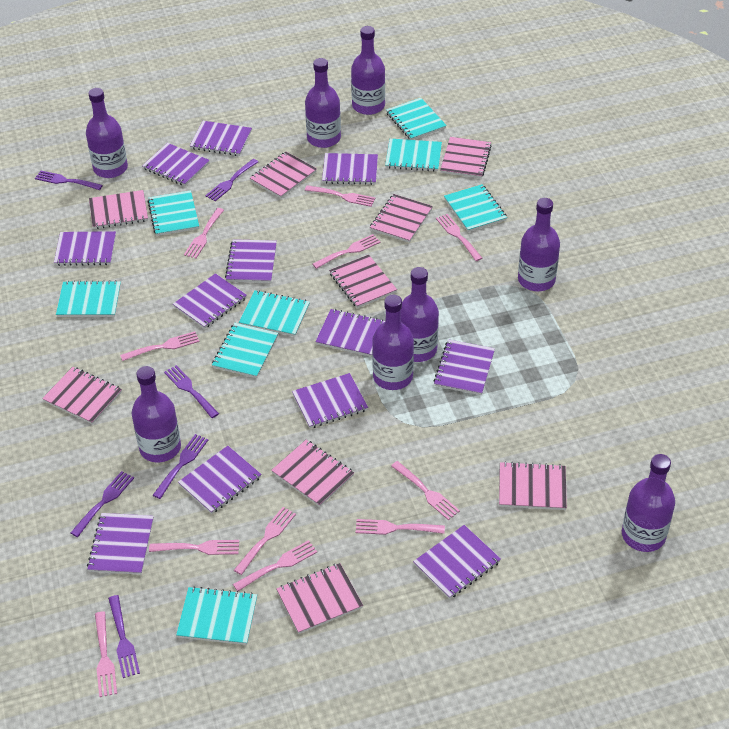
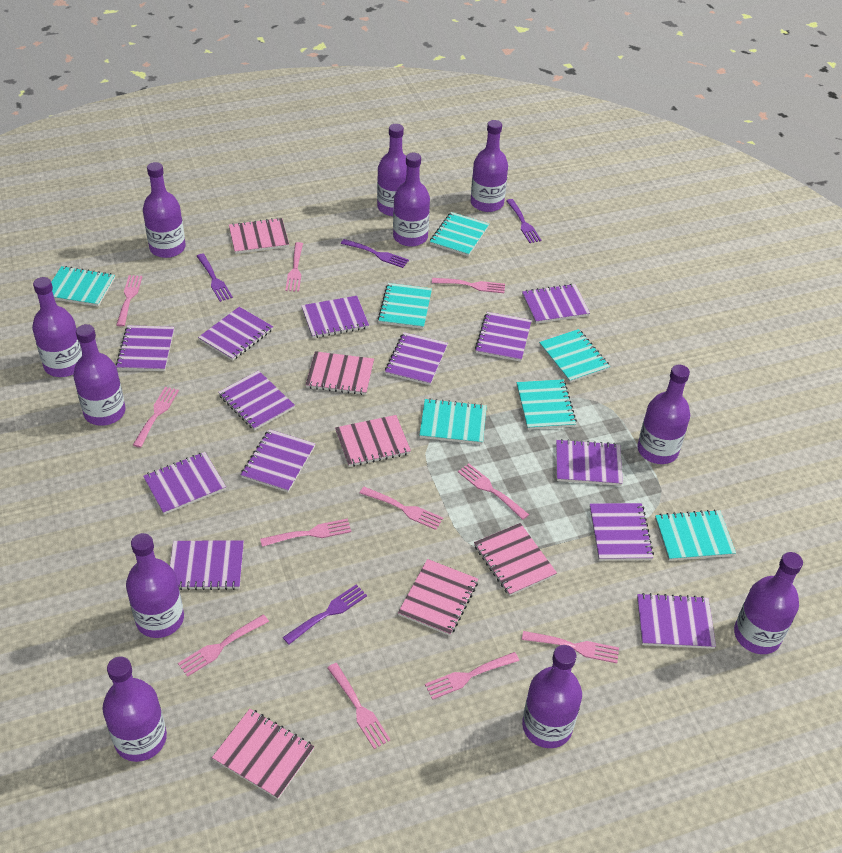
pink notebook: 9 -> 6
purple bottle: 8 -> 11
purple fork: 6 -> 4
purple notebook: 12 -> 13
turquoise notebook: 8 -> 7

